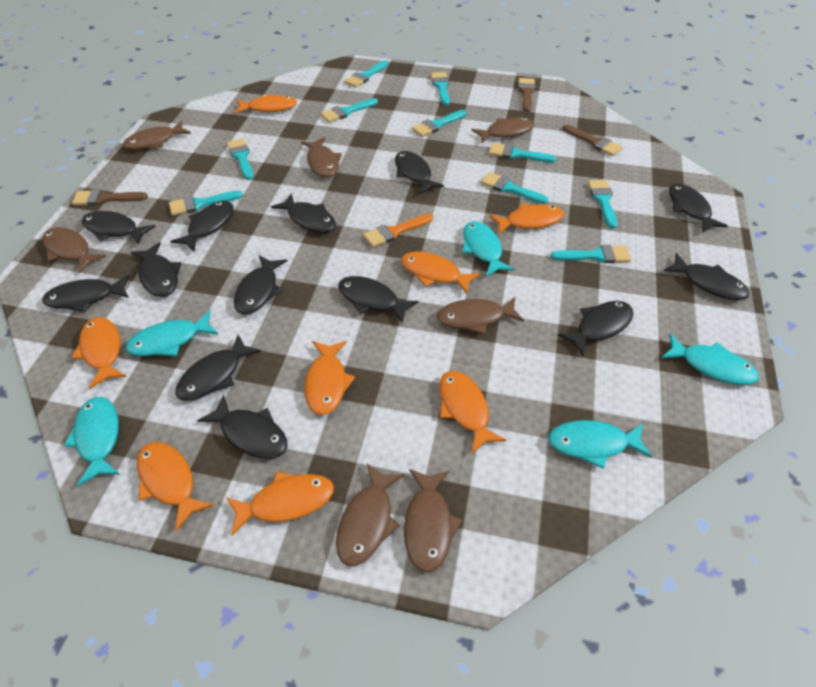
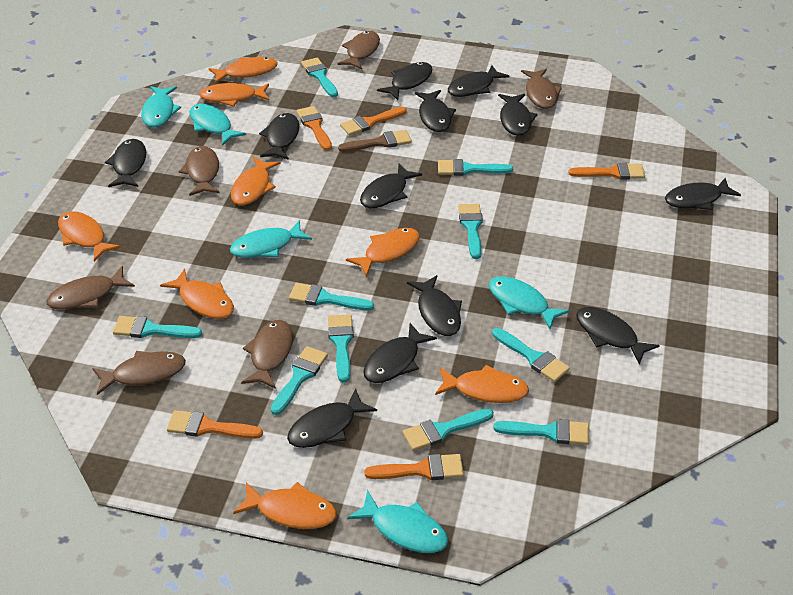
black fish: 13 -> 12
brown brush: 3 -> 1
brown fish: 7 -> 6
orange brush: 1 -> 5

